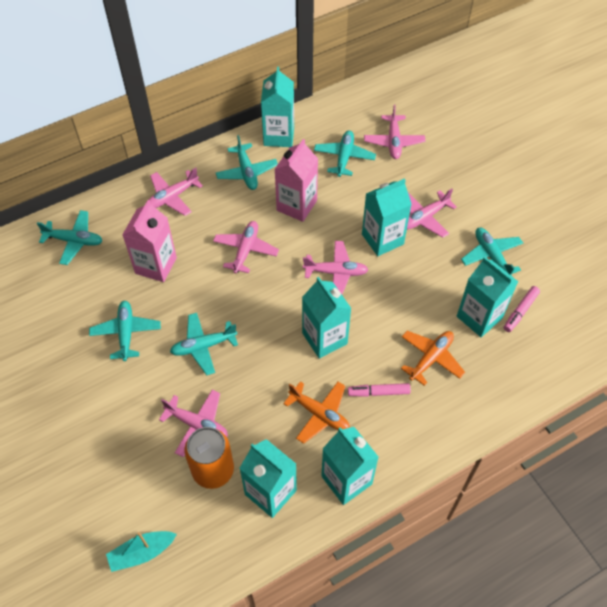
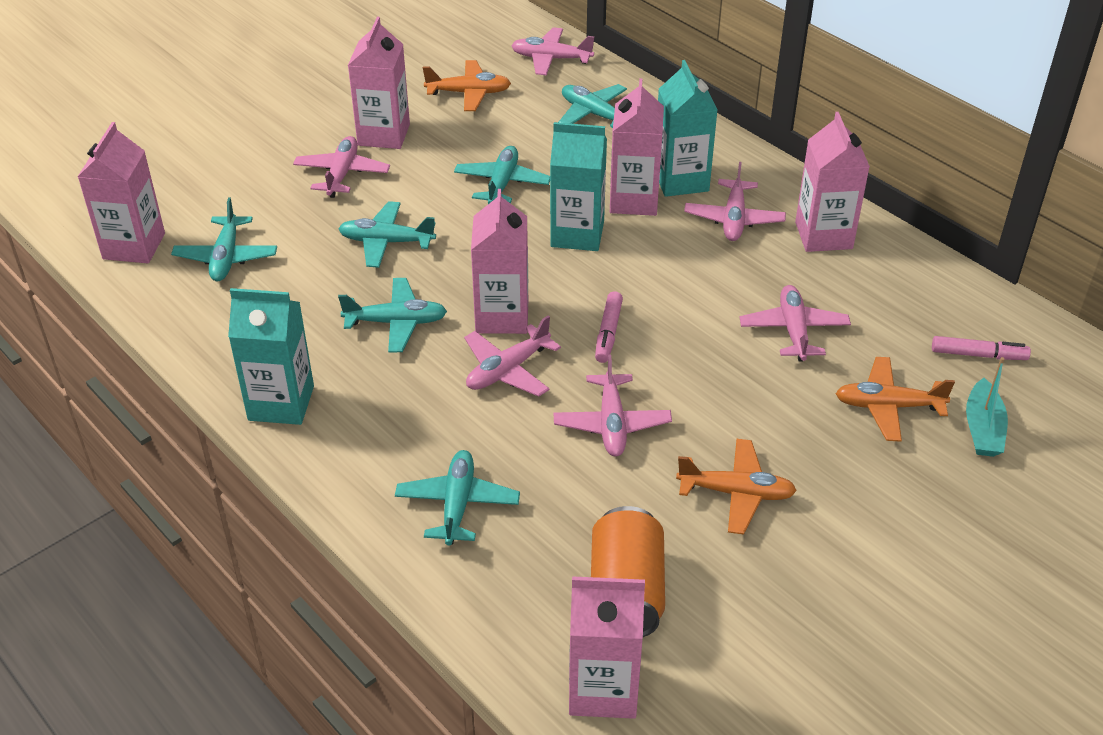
orange plane: 2 -> 3
pink carton: 2 -> 6
turquoise carton: 6 -> 3

